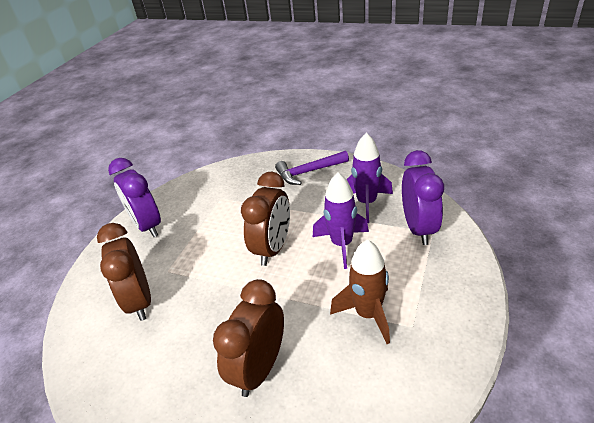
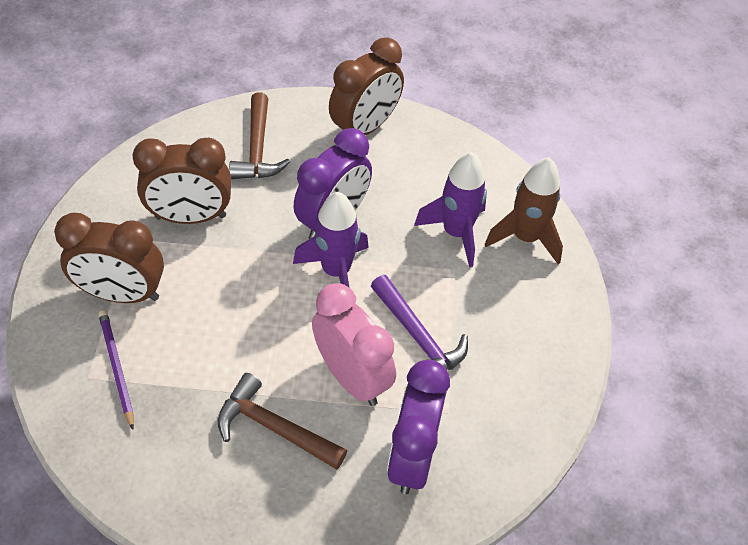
brown hammer: 0 -> 2
pink clock: 0 -> 1
purple pencil: 0 -> 1

